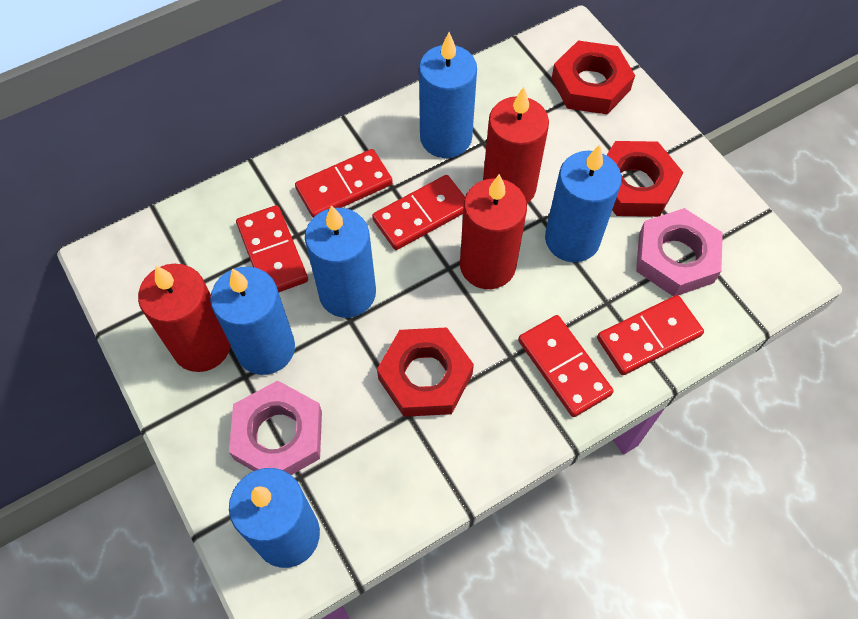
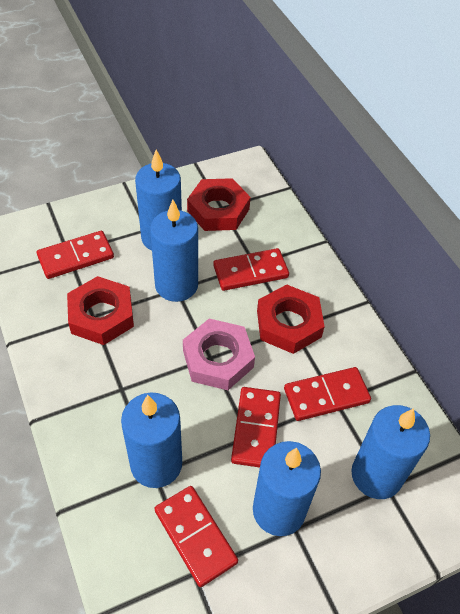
pink nut: 2 -> 1
red candle: 3 -> 0

